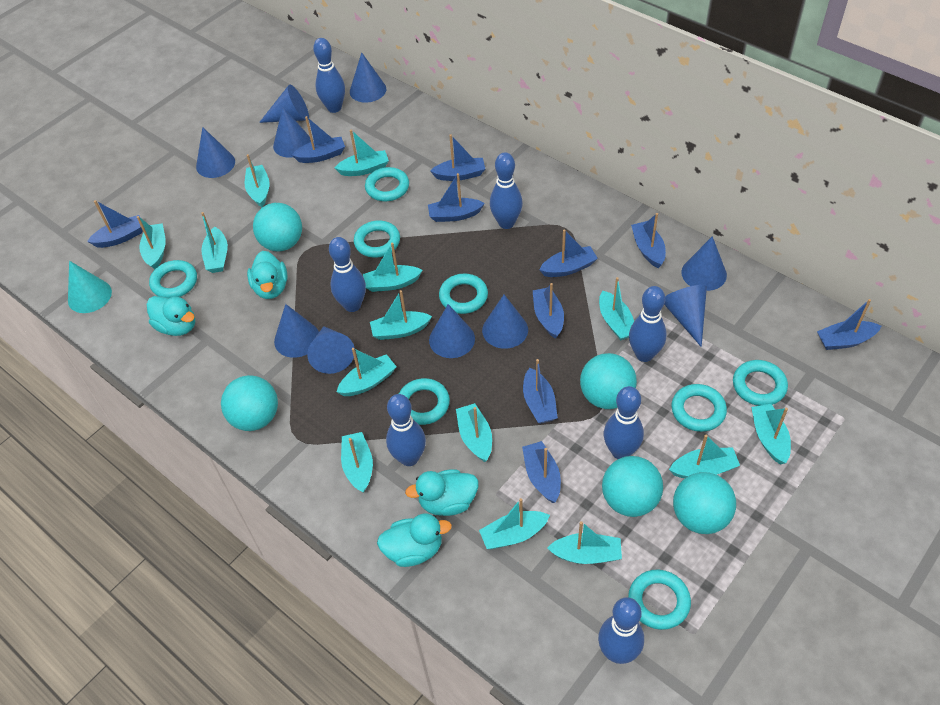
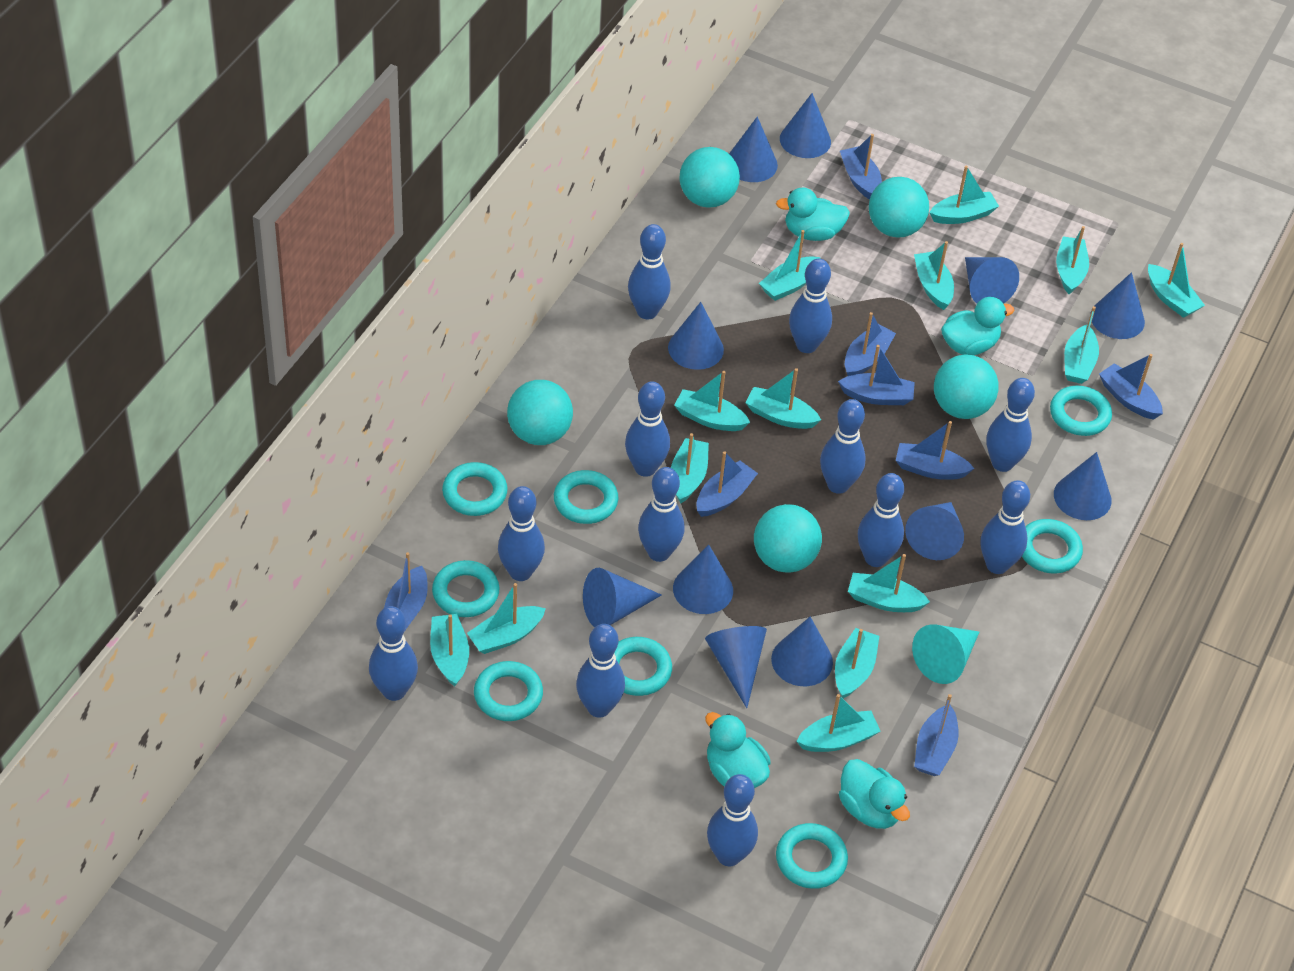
blue boat: 10 -> 8
blue bowling pin: 7 -> 12
blue cone: 10 -> 11

